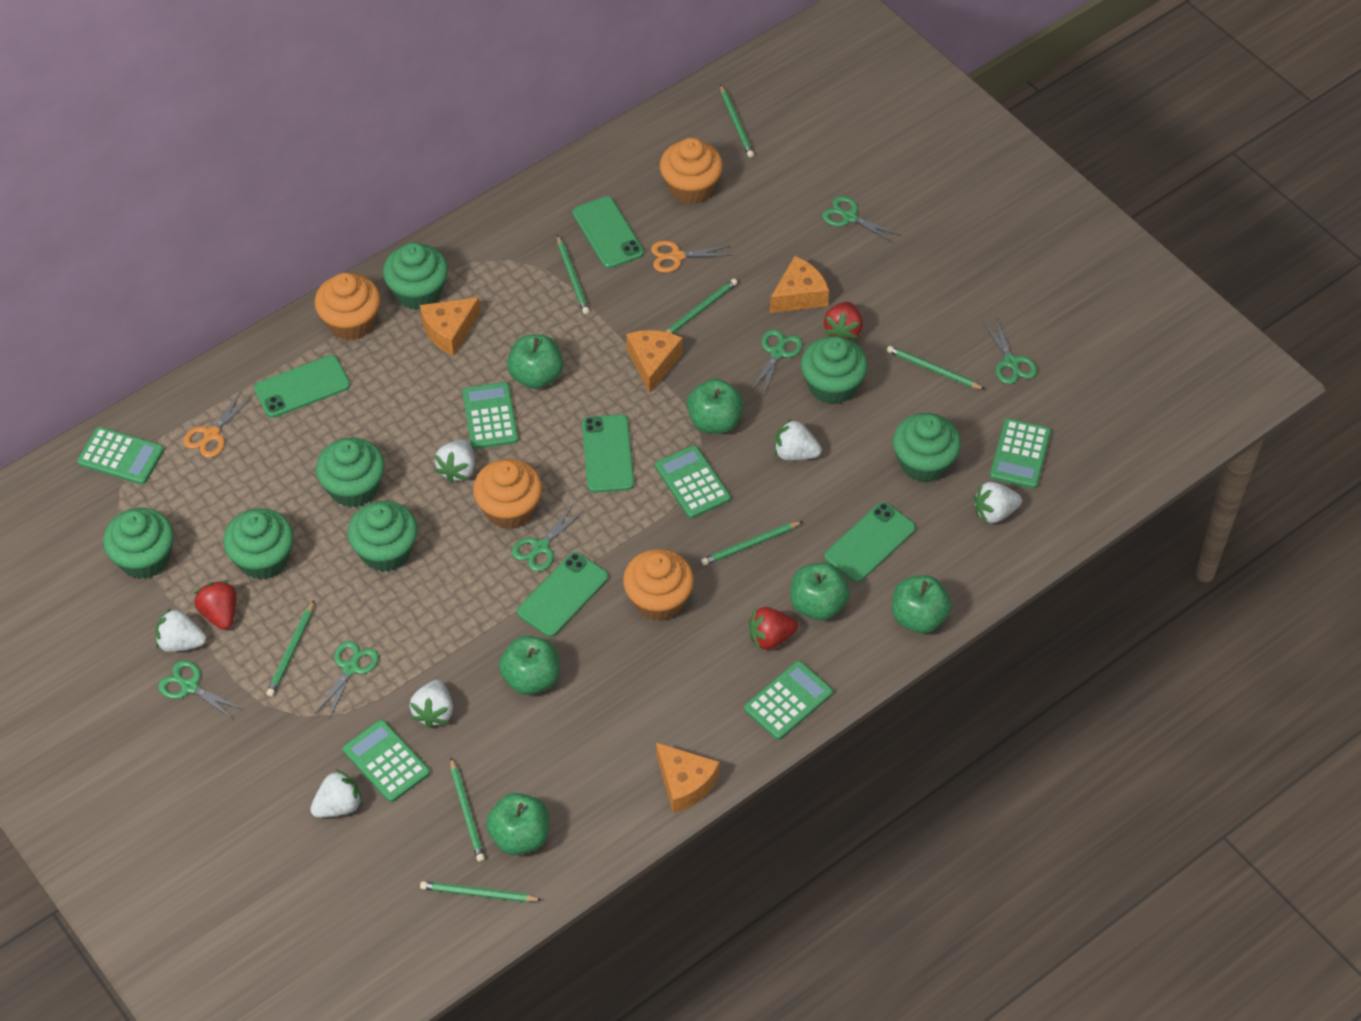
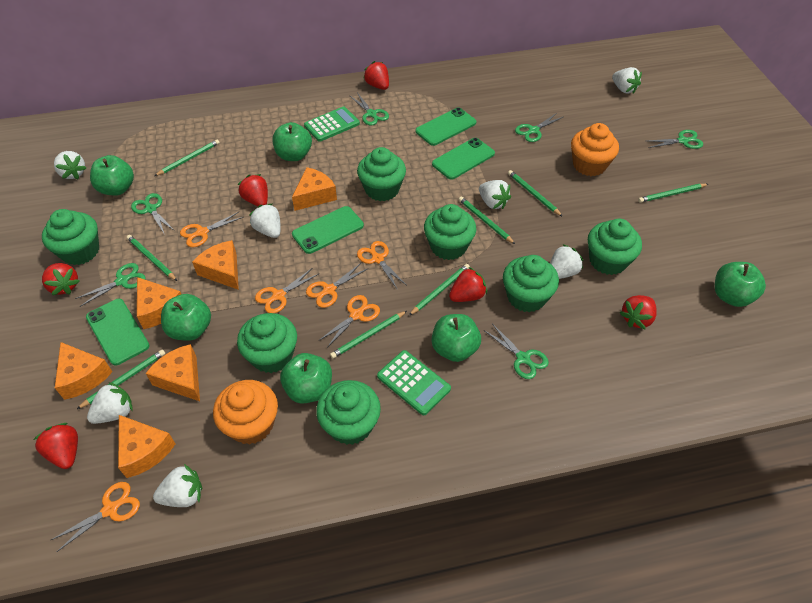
green calculator: 6 -> 2
green phone: 5 -> 4
orange cheese: 4 -> 6
orange cupcake: 4 -> 2
orange scissors: 2 -> 6
red strawberry: 3 -> 6
white strawberry: 6 -> 7

